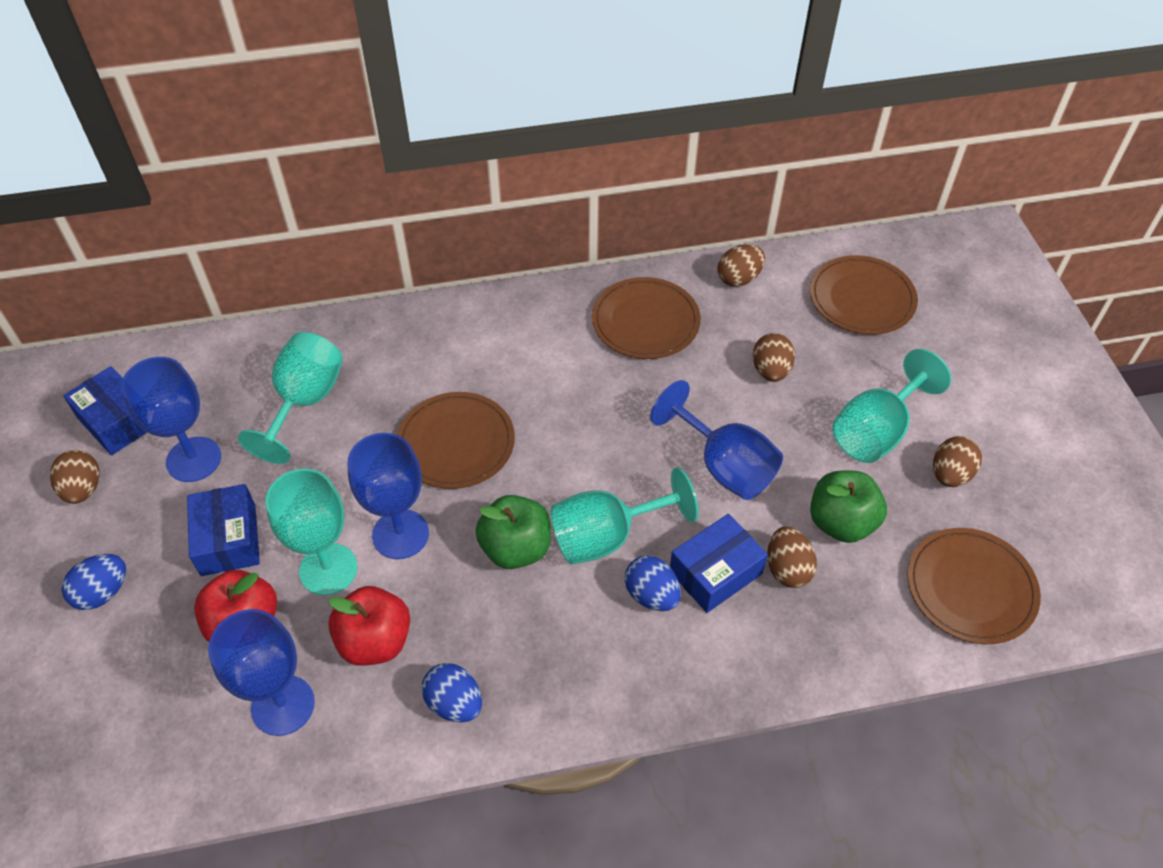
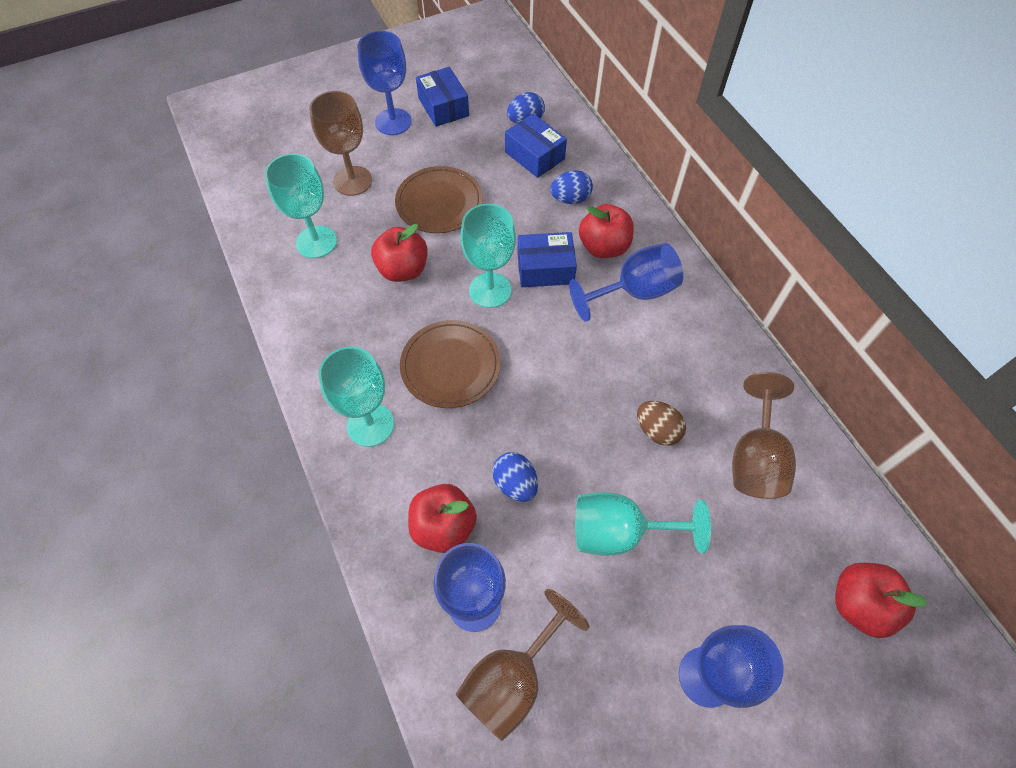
brown egg: 5 -> 1
brown goblet: 0 -> 3
brown plate: 4 -> 2
green apple: 2 -> 0
red apple: 2 -> 4

